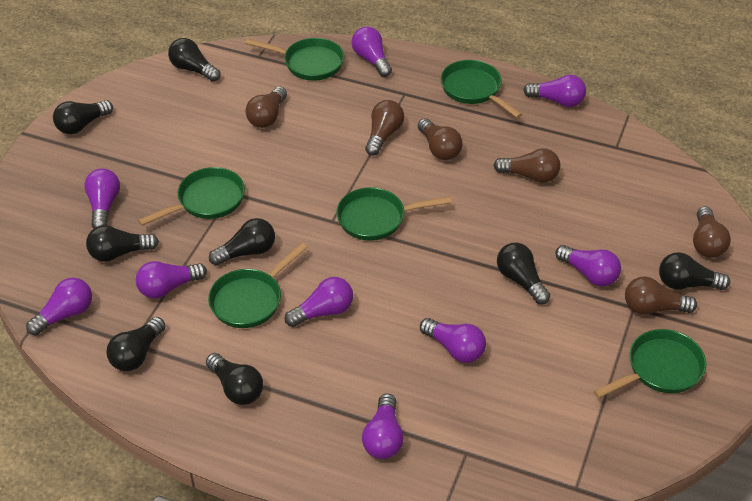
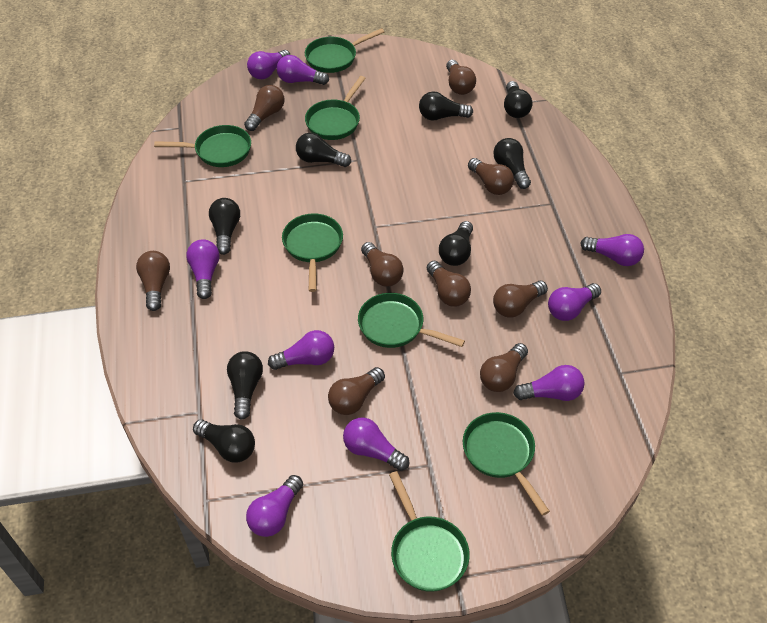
brown light bulb: 6 -> 9
green pan: 6 -> 7

